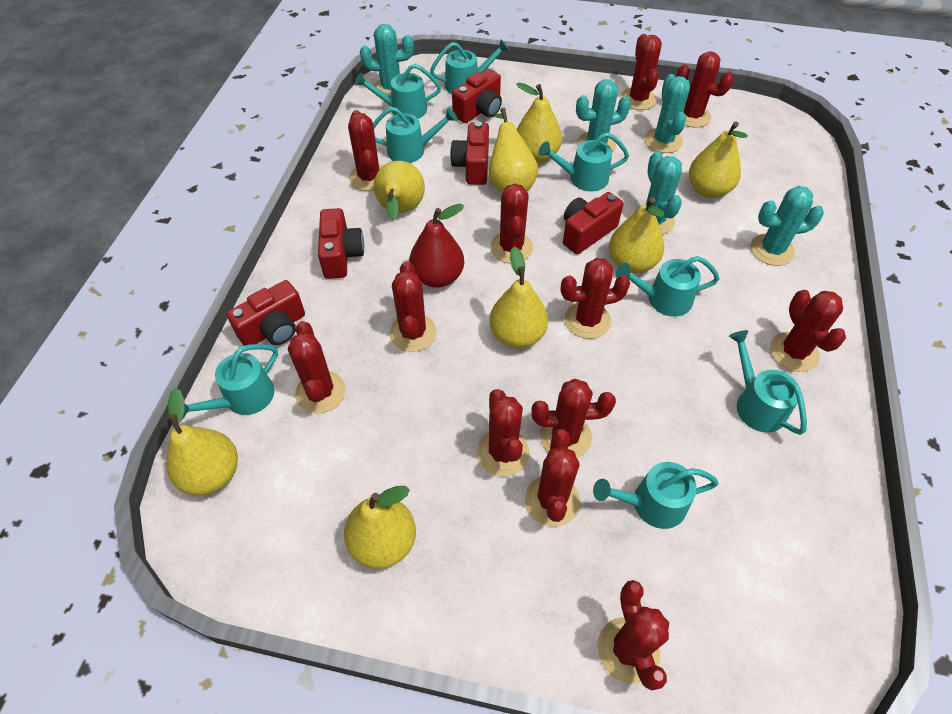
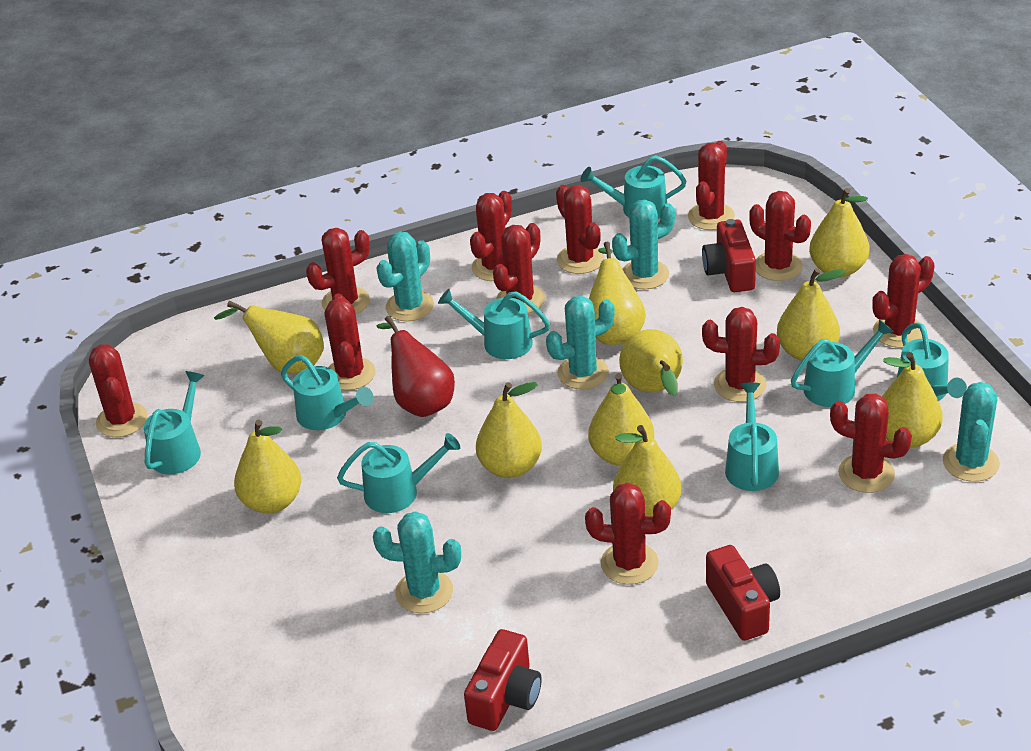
red camera: 5 -> 3
yellow pear: 8 -> 10

